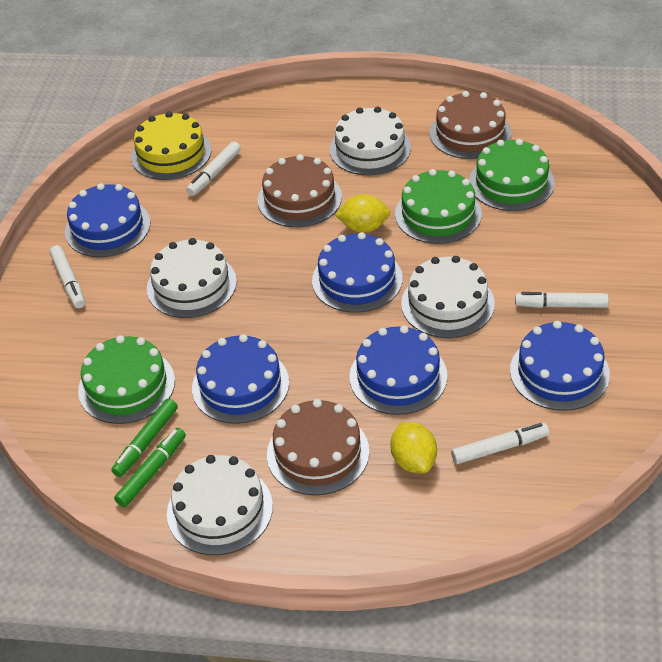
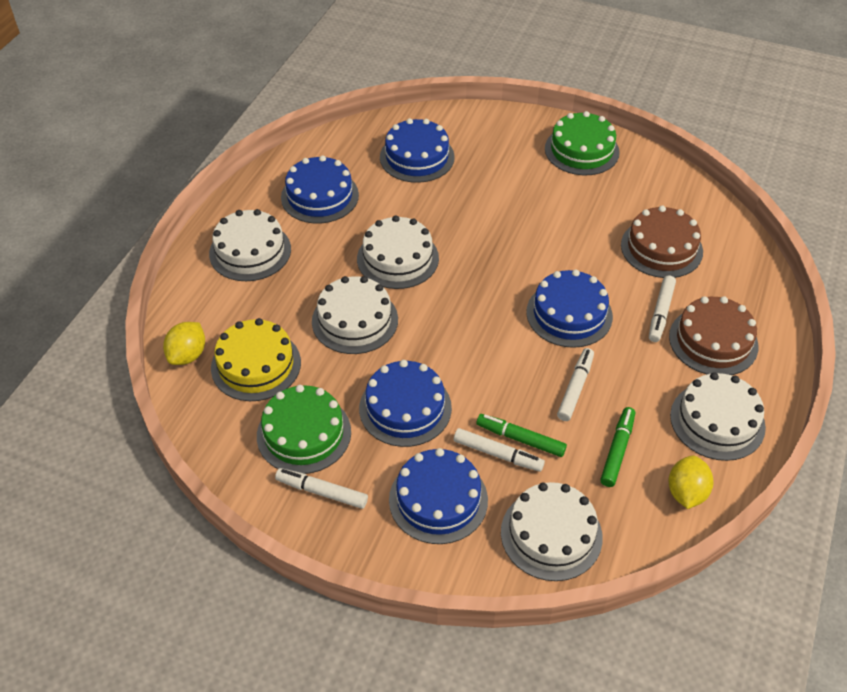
brown cake: 3 -> 2
green cake: 3 -> 2
white cake: 4 -> 5

